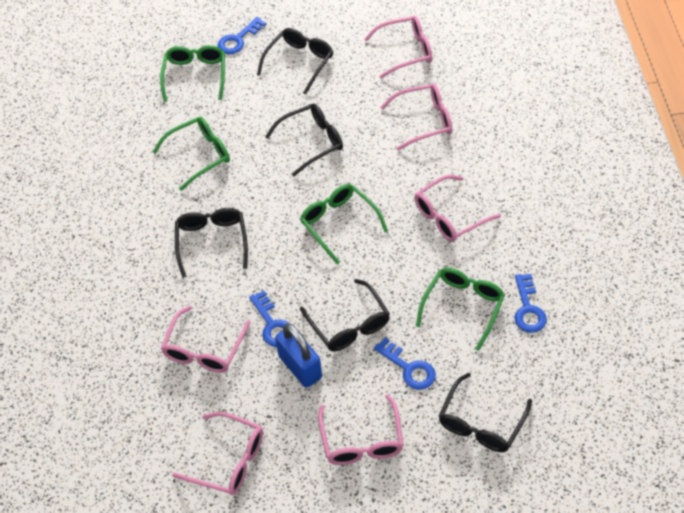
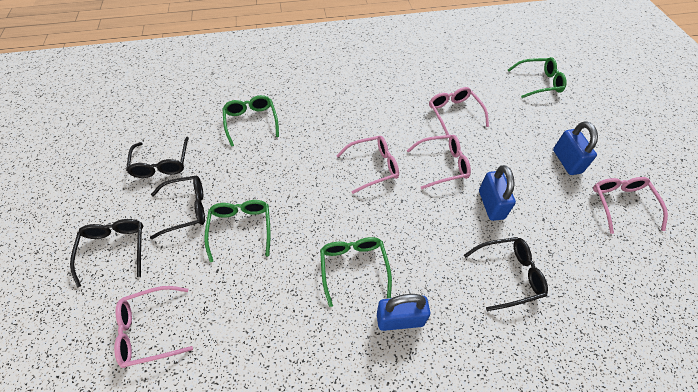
black glasses: 5 -> 4
blue key: 4 -> 0
blue padlock: 1 -> 3
pink glasses: 6 -> 5

